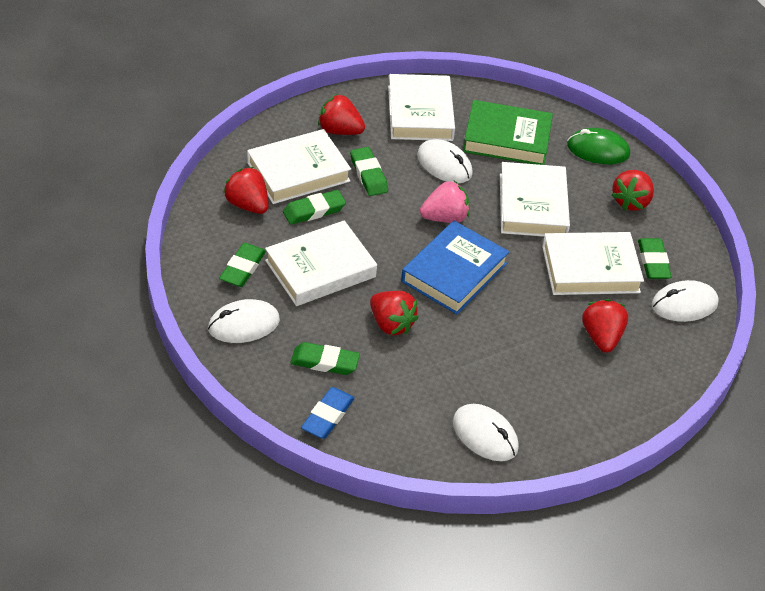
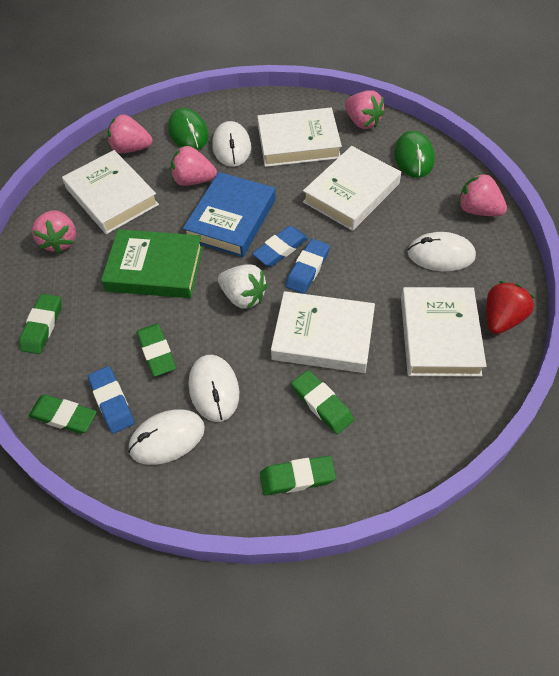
blue eraser: 1 -> 3
green mouse: 1 -> 2
pink strawberry: 1 -> 5
red strawberry: 5 -> 1
white strawberry: 0 -> 1

